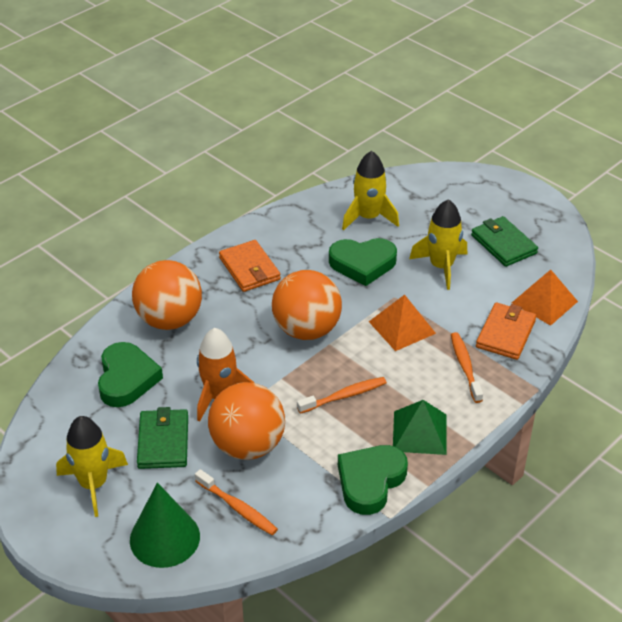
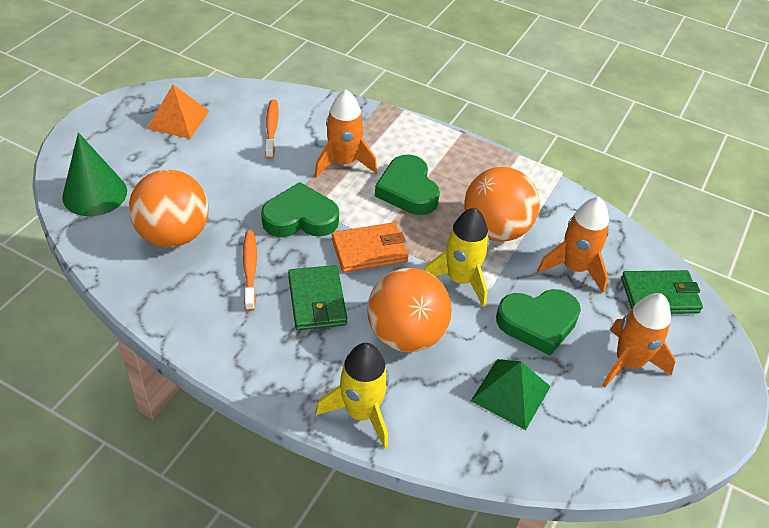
orange pyramid: 2 -> 1
orange rocket: 1 -> 3
orange toothbrush: 3 -> 2
orange wallet: 2 -> 1
yellow rocket: 3 -> 2

